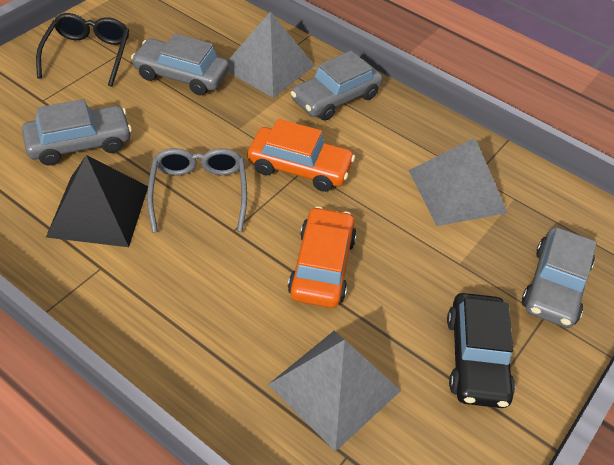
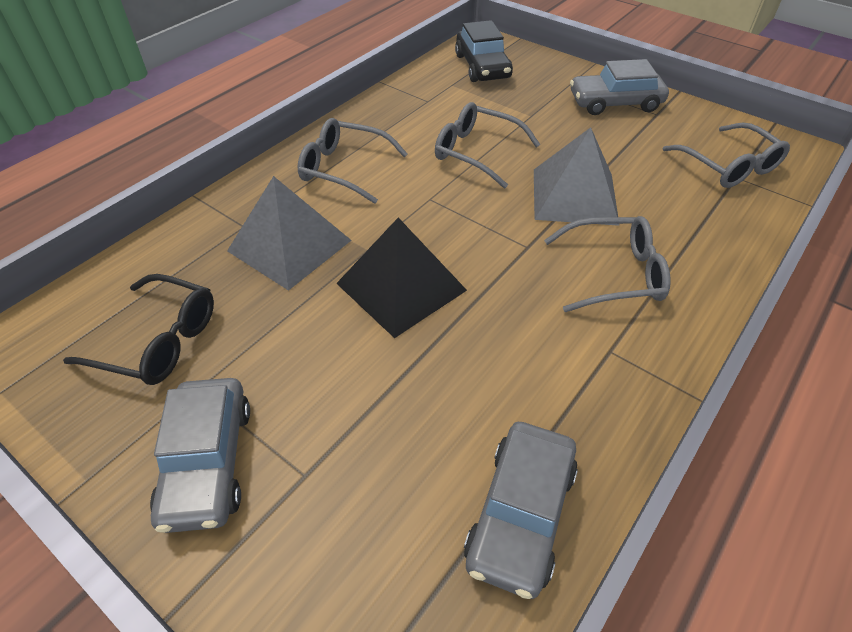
grey car: 4 -> 3
grey glasses: 1 -> 4
grey pyramid: 3 -> 2
orange car: 2 -> 0

